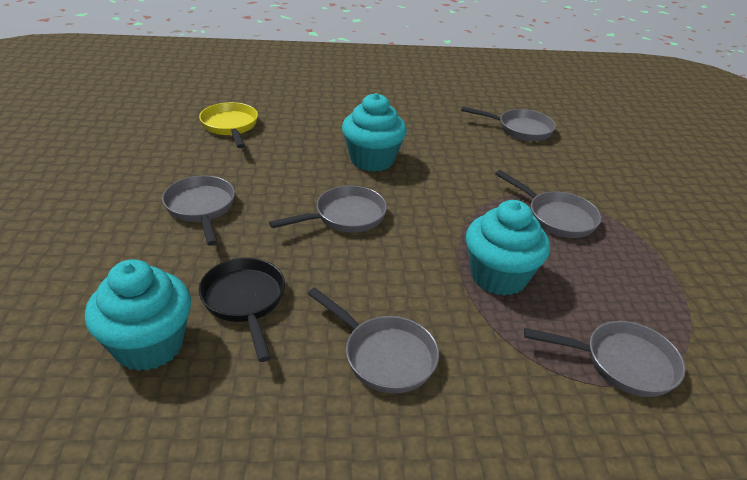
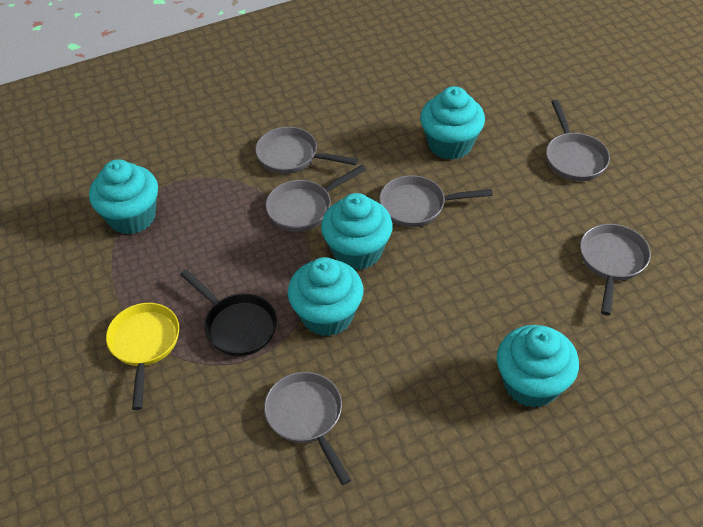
turquoise cupcake: 3 -> 5

